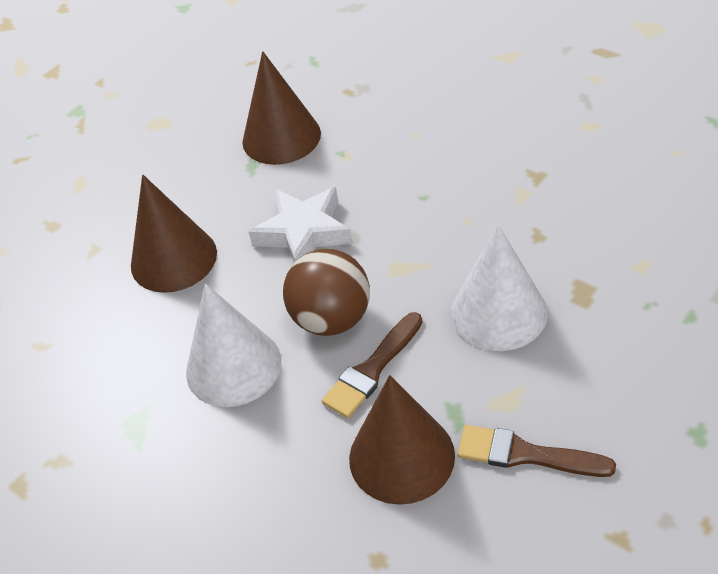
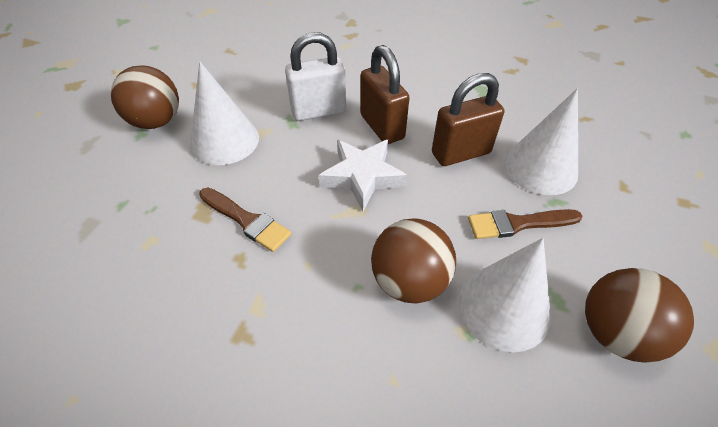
brown ball: 1 -> 3
brown cone: 3 -> 0
brown padlock: 0 -> 2
white cone: 2 -> 3
white padlock: 0 -> 1

